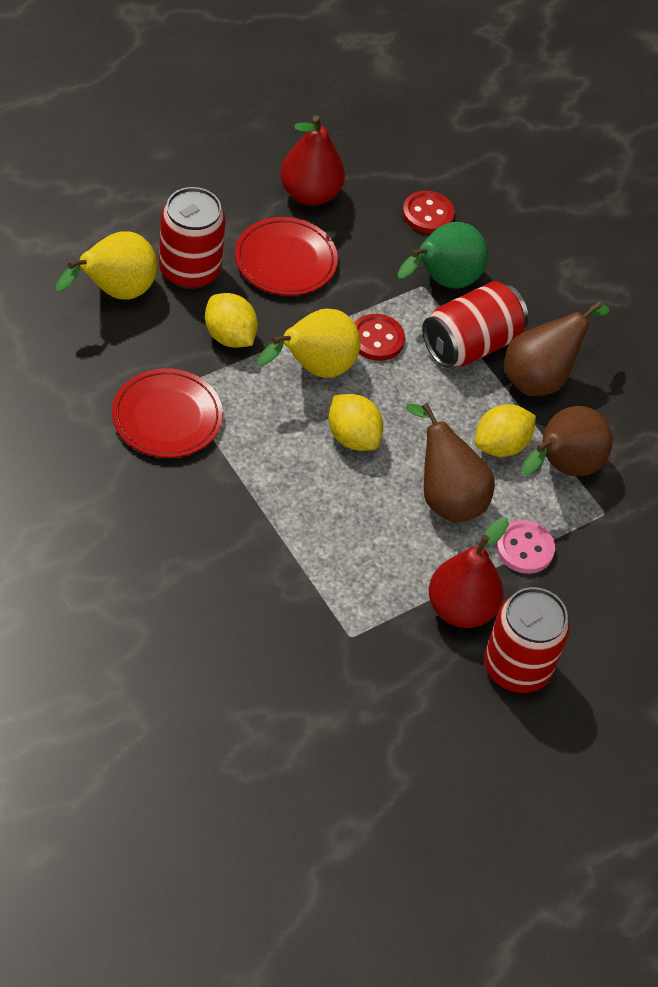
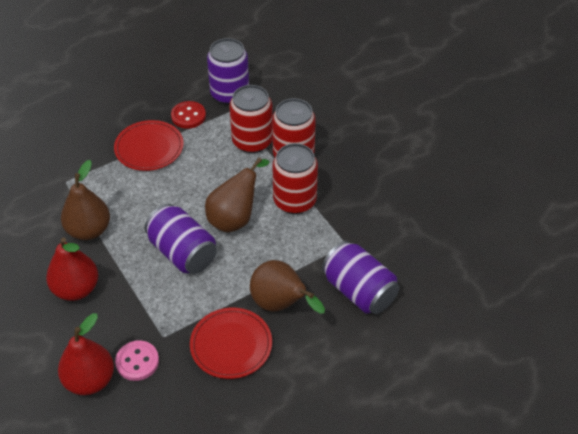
green pear: 1 -> 0
purple can: 0 -> 3
red button: 2 -> 1
yellow lemon: 3 -> 0
yellow pear: 2 -> 0

